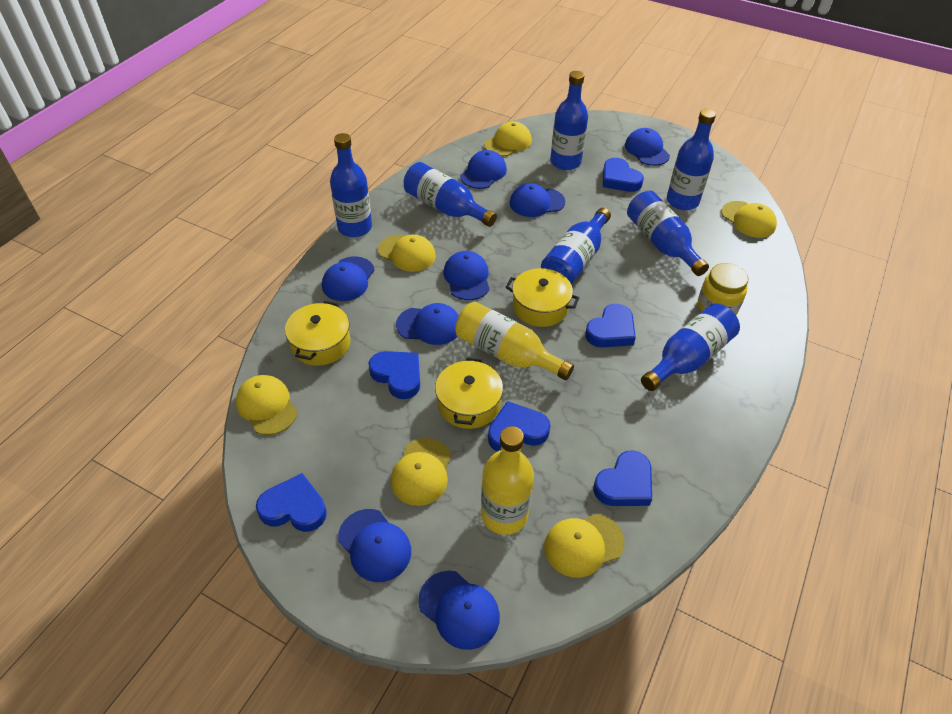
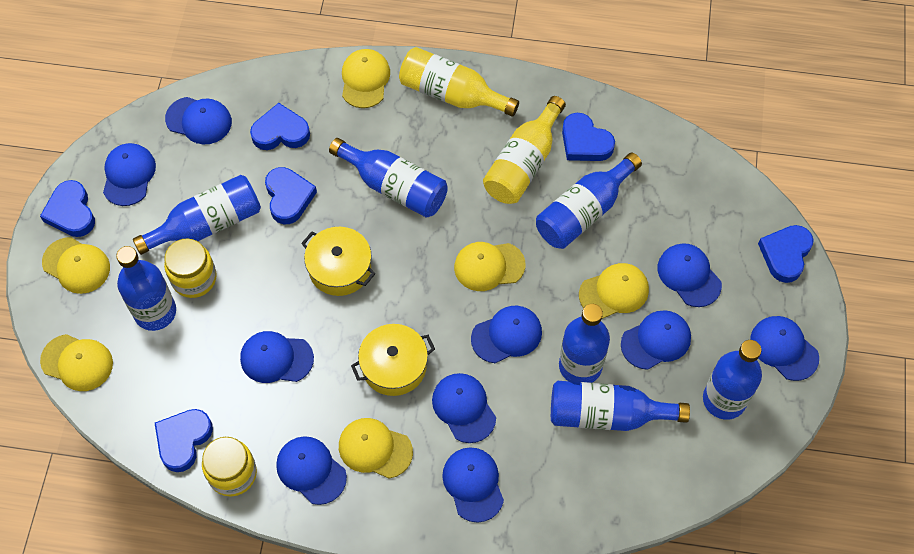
blue cap: 8 -> 10
yellow jar: 1 -> 2
yellow pot: 3 -> 2

